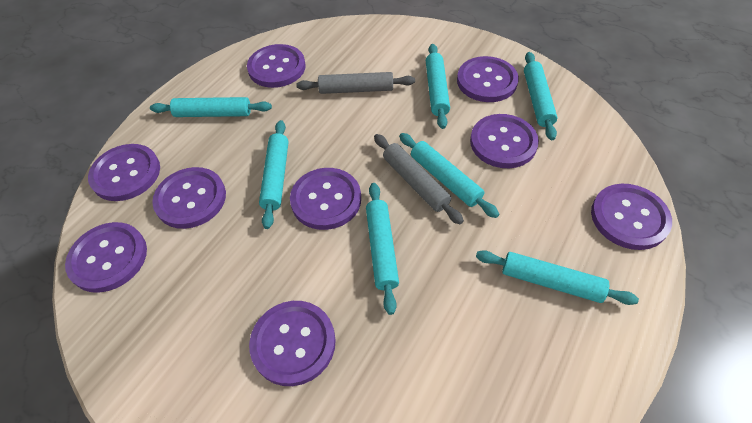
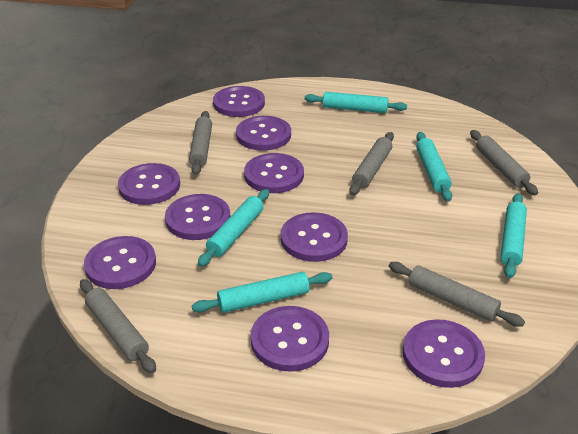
grey rolling pin: 2 -> 5
turquoise rolling pin: 7 -> 5

